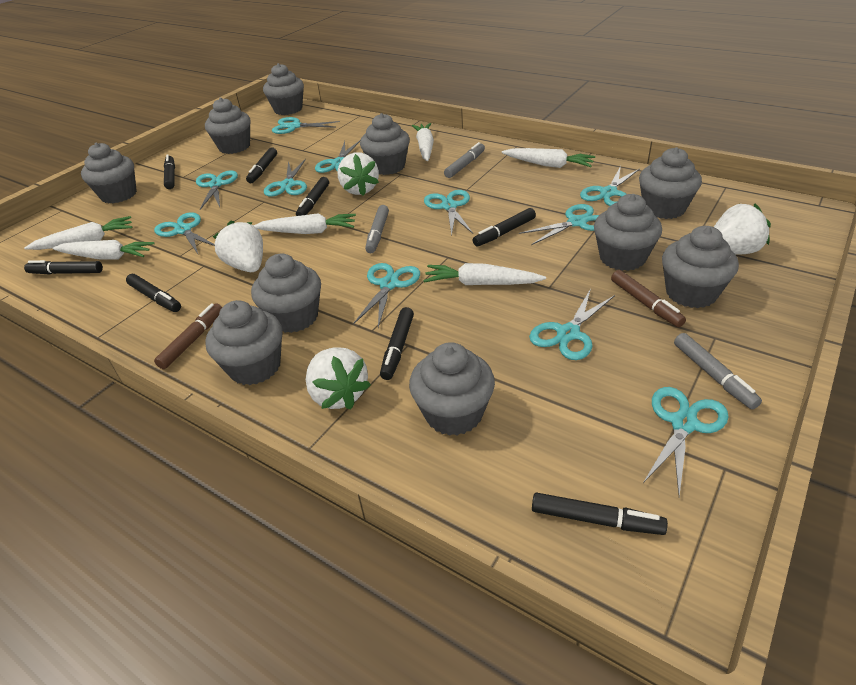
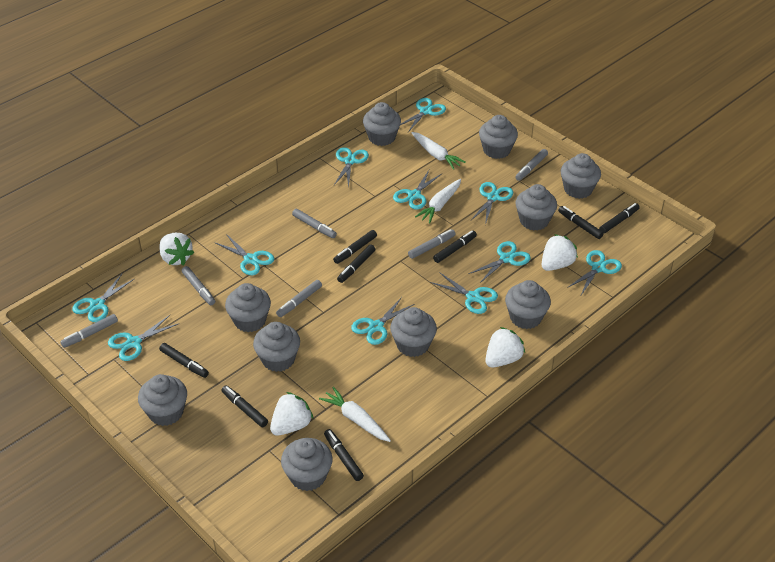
brown marker: 2 -> 0
grey marker: 3 -> 6
white carrot: 6 -> 3

